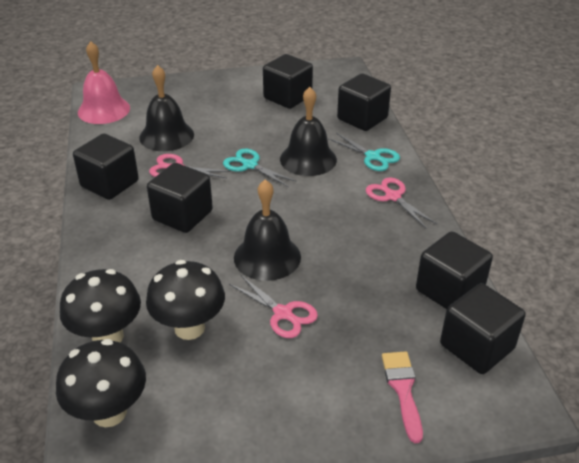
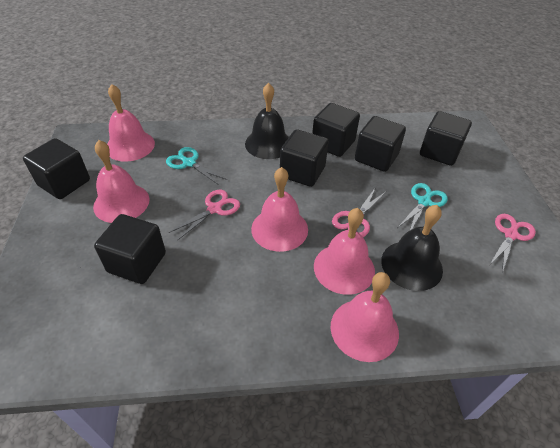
black bell: 3 -> 2
black mushroom: 3 -> 0
pink bell: 1 -> 5
pink brush: 1 -> 0

